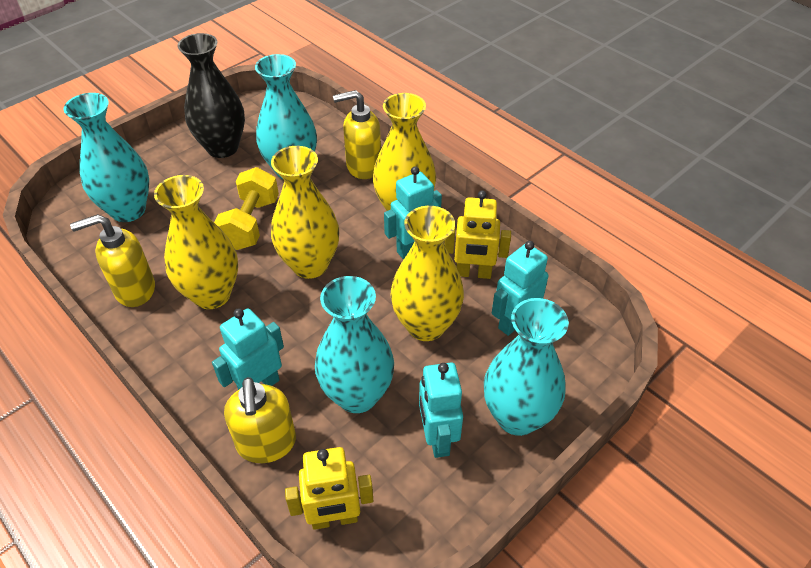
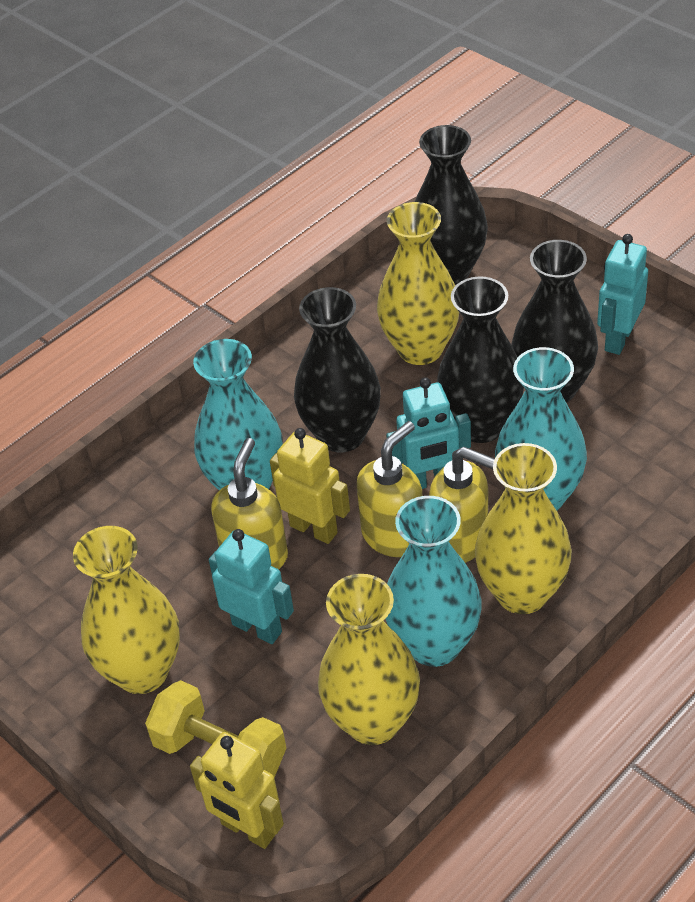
black vase: 1 -> 4
turquoise robot: 4 -> 3
turquoise vase: 4 -> 3

